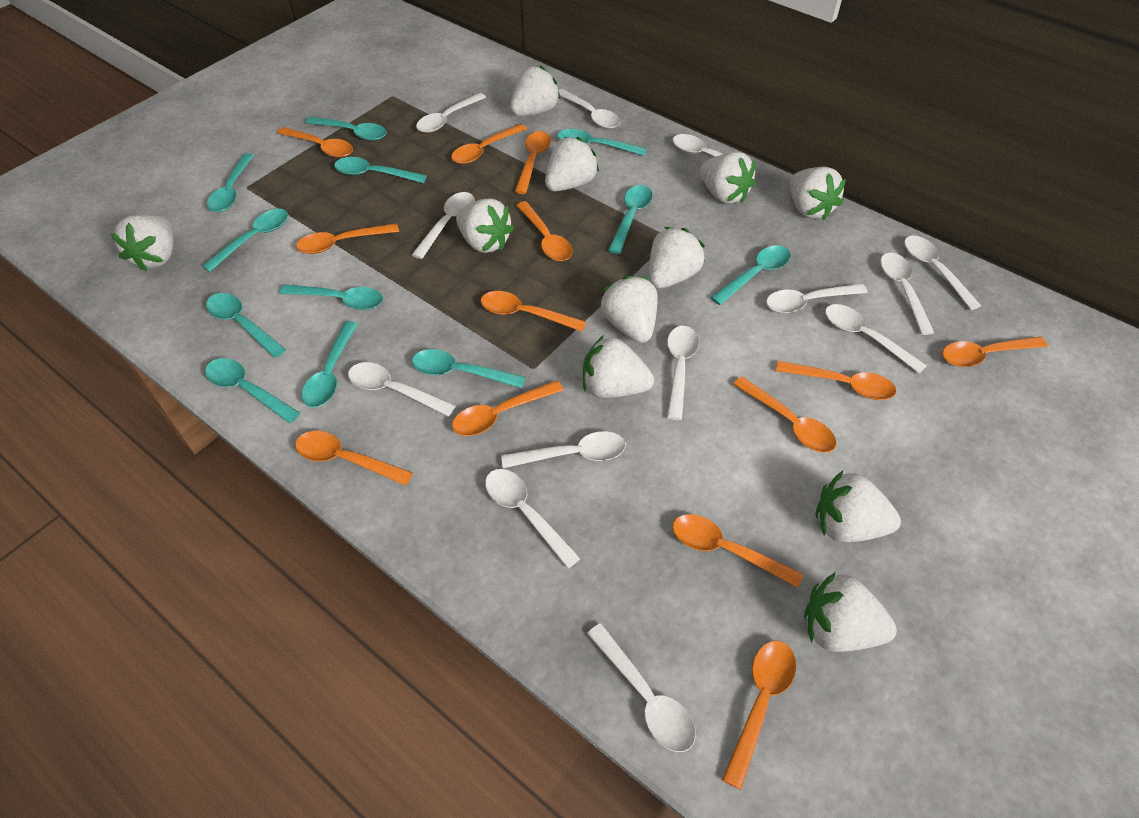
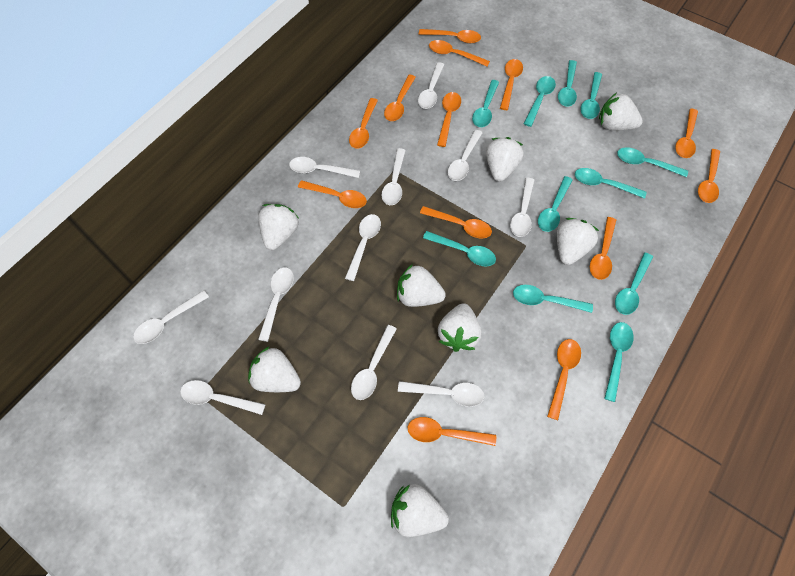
turquoise spoon: 12 -> 11
white spoon: 13 -> 11
white strawberry: 11 -> 8

